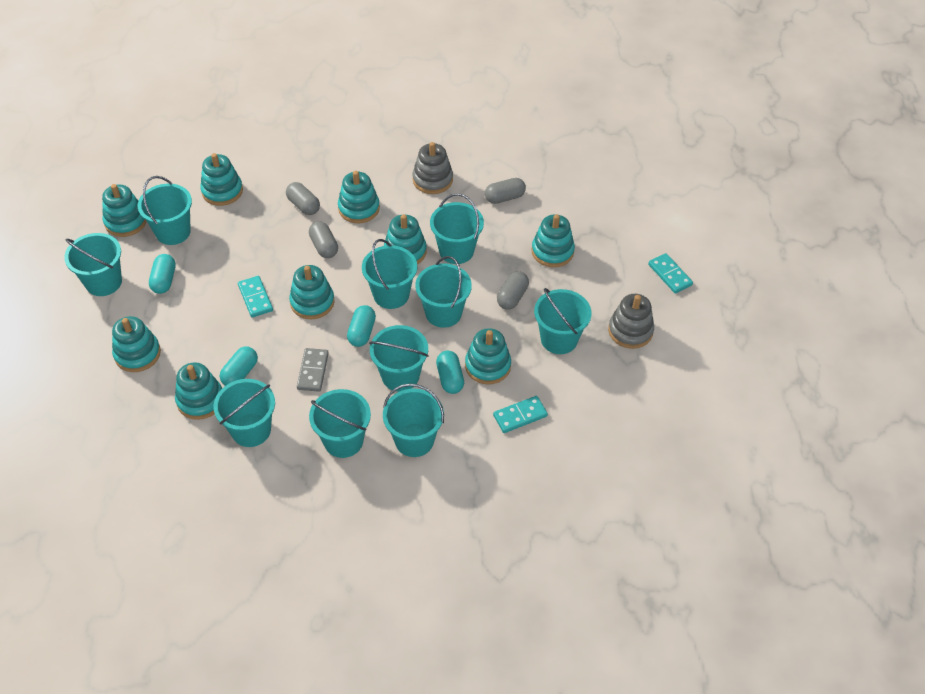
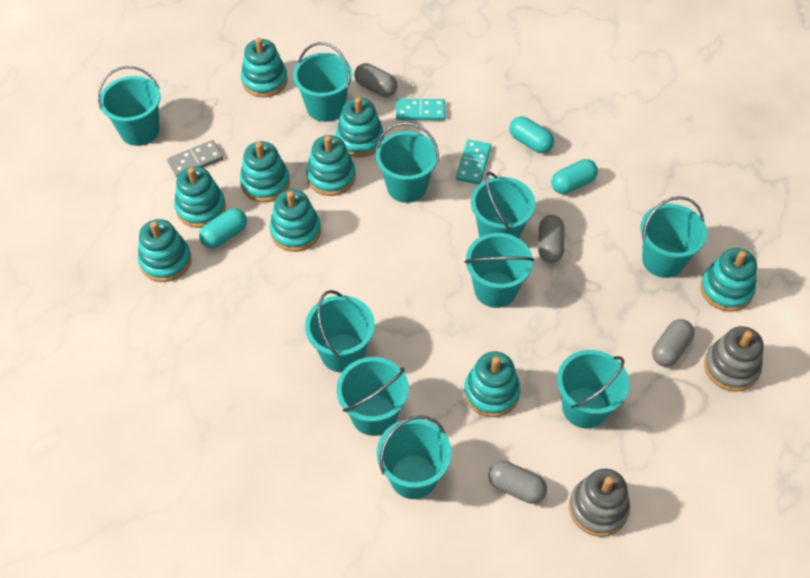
turquoise capsule: 4 -> 3
turquoise domino: 3 -> 2

